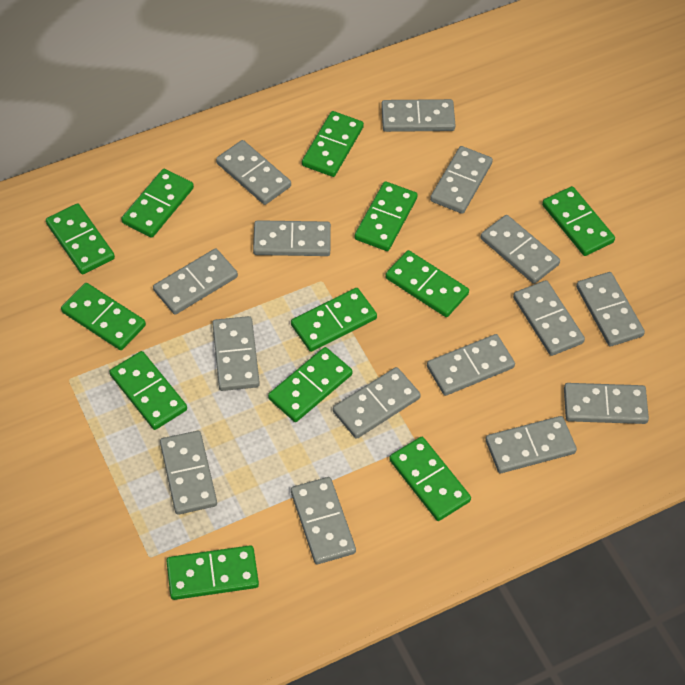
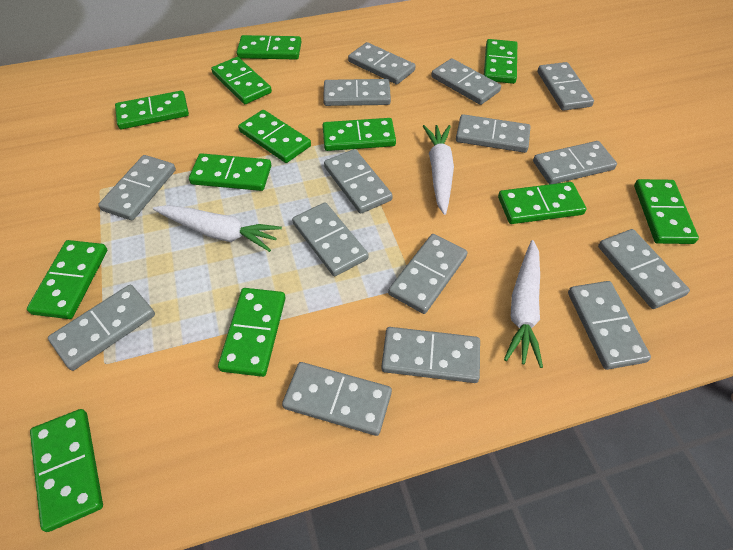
white carrot: 0 -> 3

